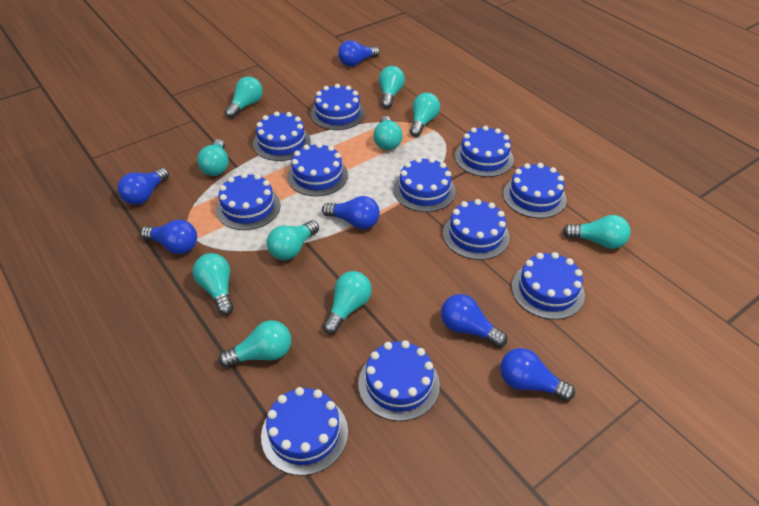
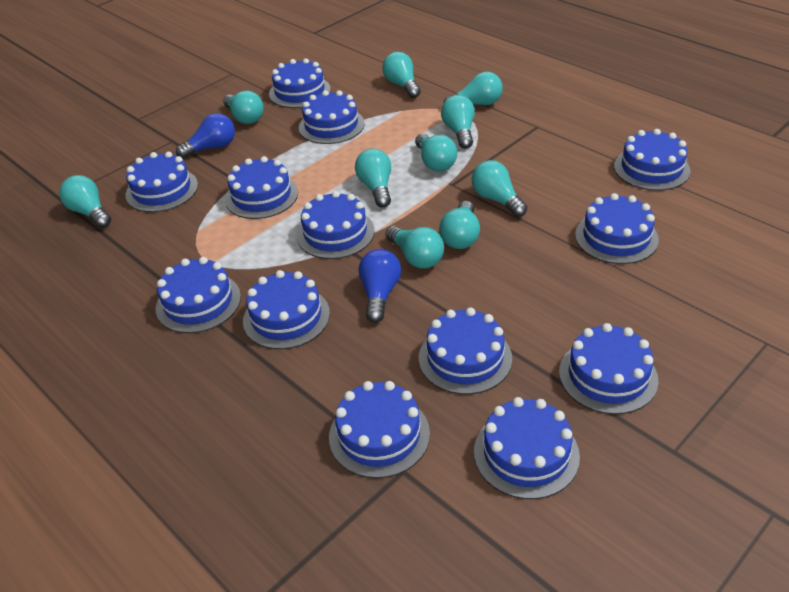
blue cake: 11 -> 13
blue light bulb: 6 -> 2

